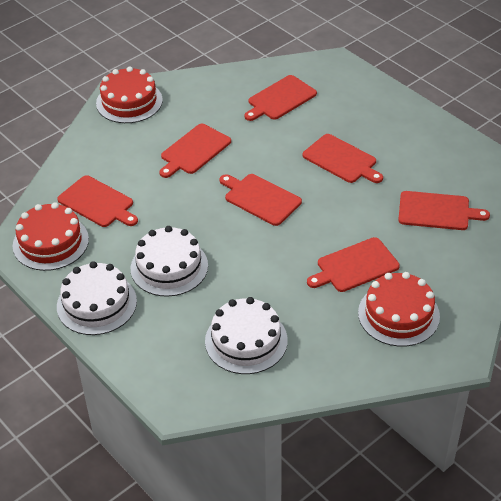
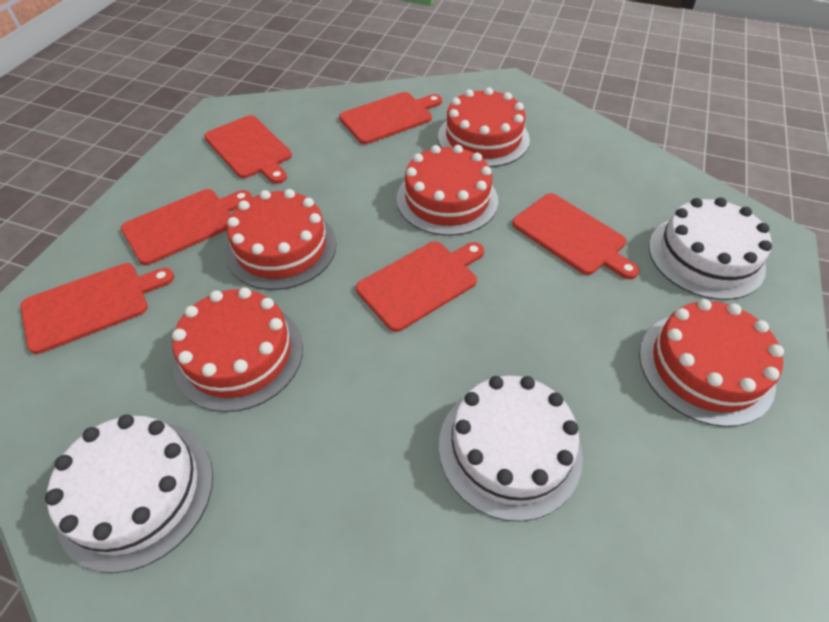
red cake: 3 -> 5
red cutting board: 7 -> 6

